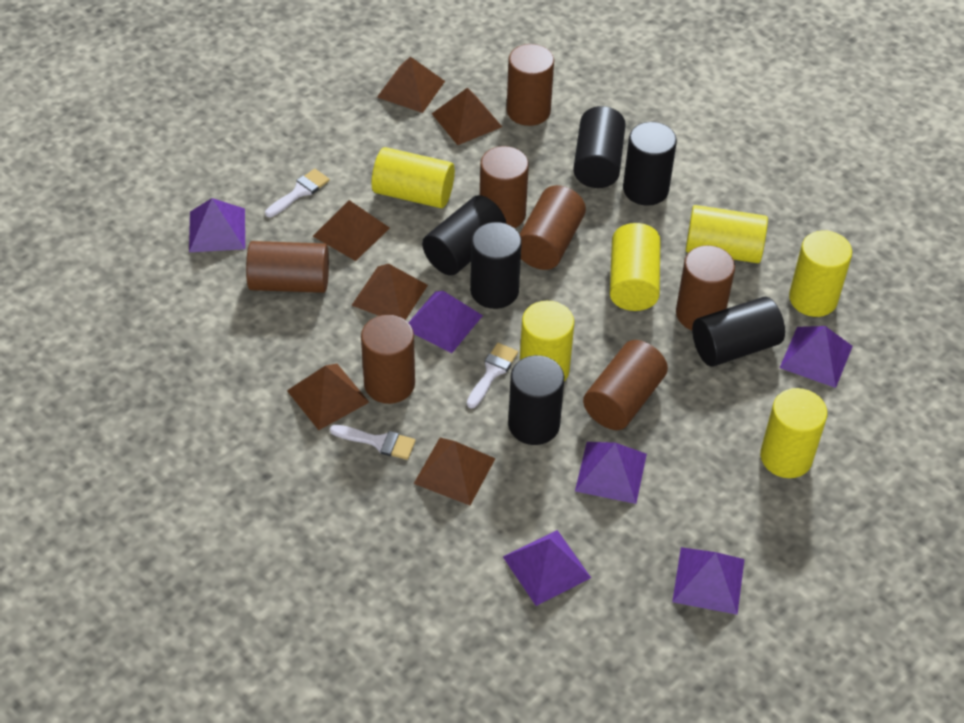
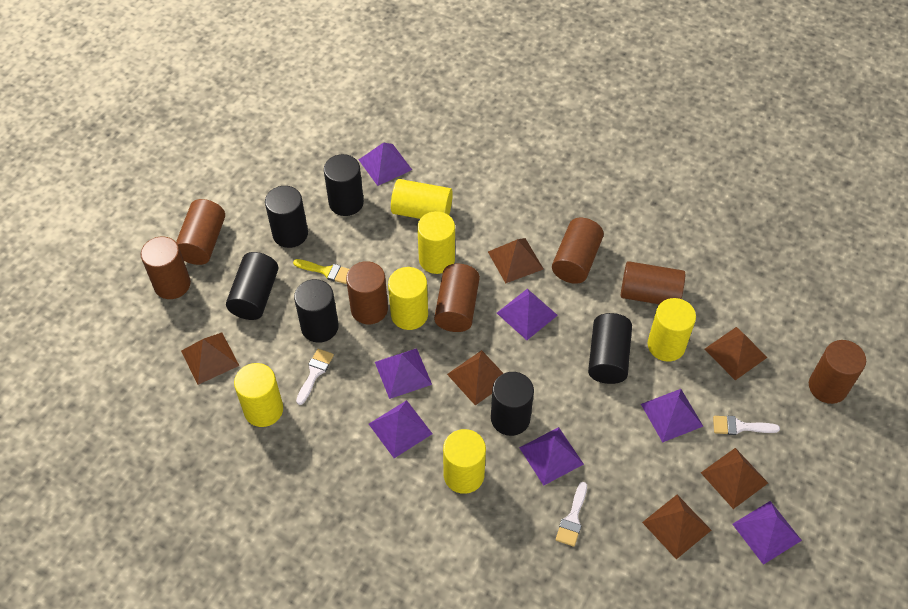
purple pyramid: 6 -> 7
yellow brush: 0 -> 1

